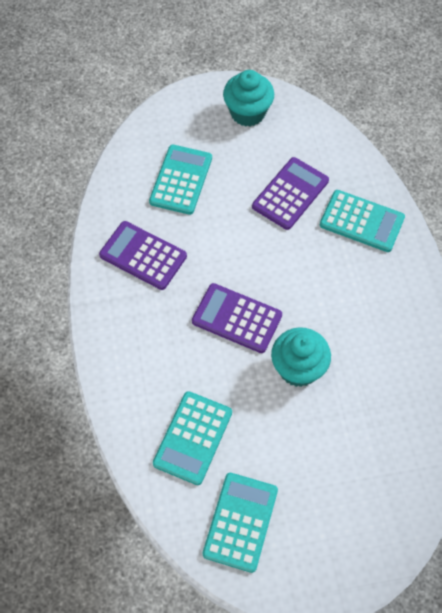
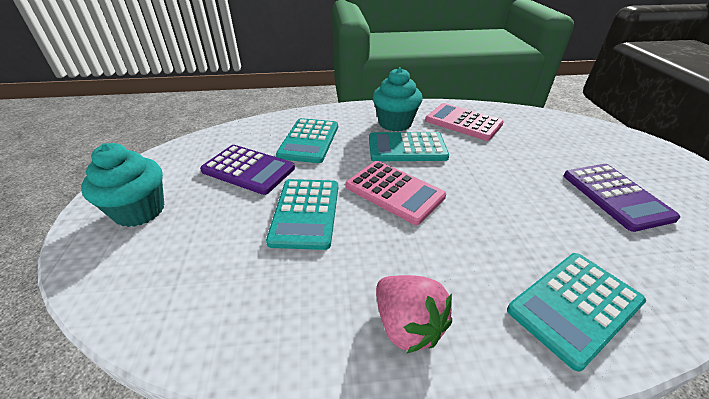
pink calculator: 0 -> 2
pink strawberry: 0 -> 1
purple calculator: 3 -> 2

